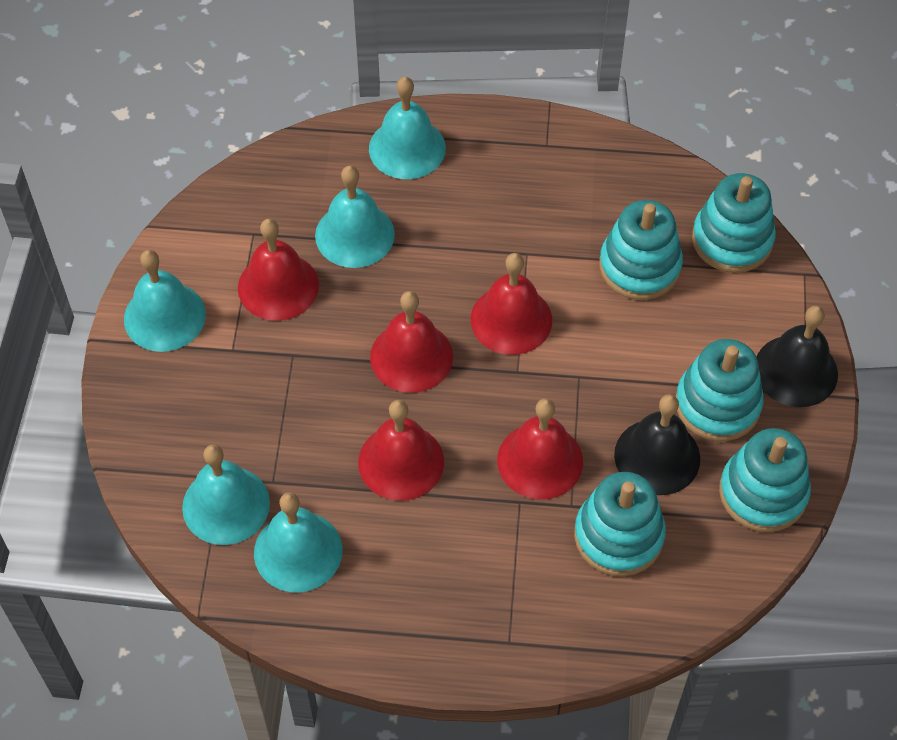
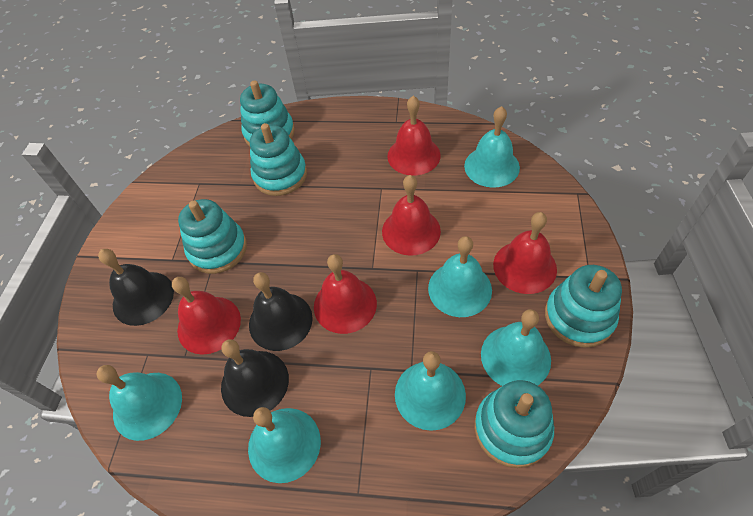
black bell: 2 -> 3
turquoise bell: 5 -> 6

